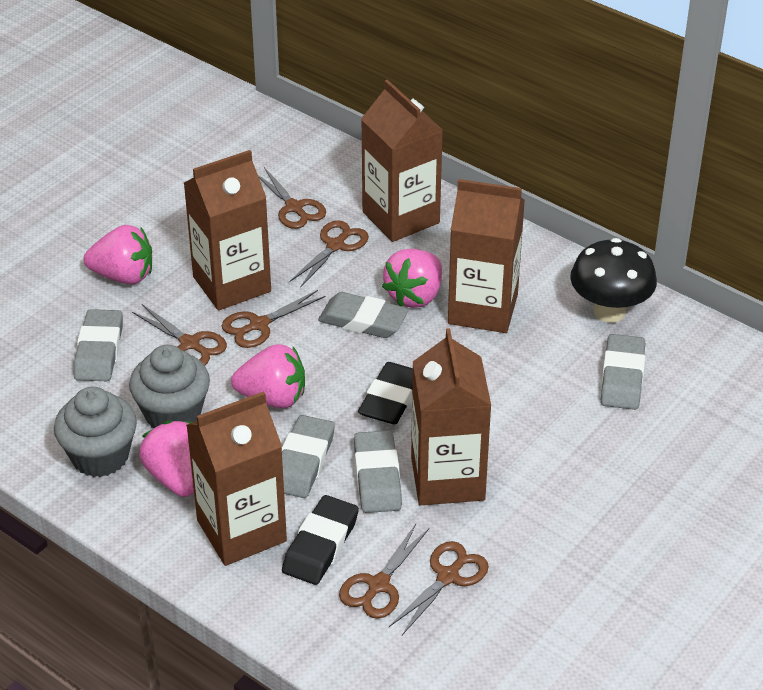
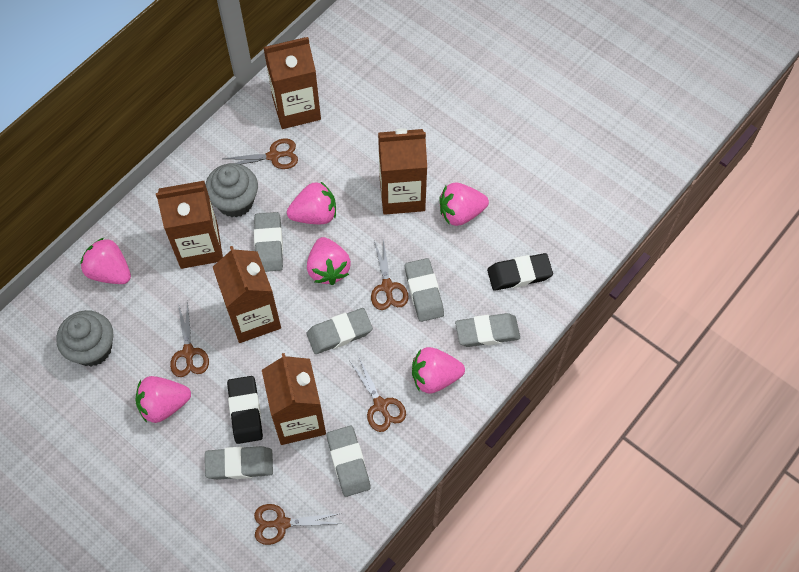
black mushroom: 1 -> 0
brown scissors: 6 -> 5
grey eraser: 5 -> 6
pink strawberry: 4 -> 6

